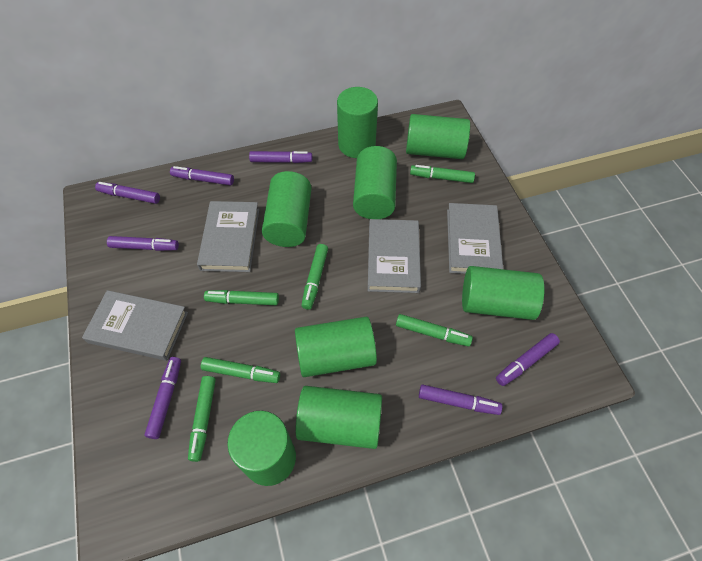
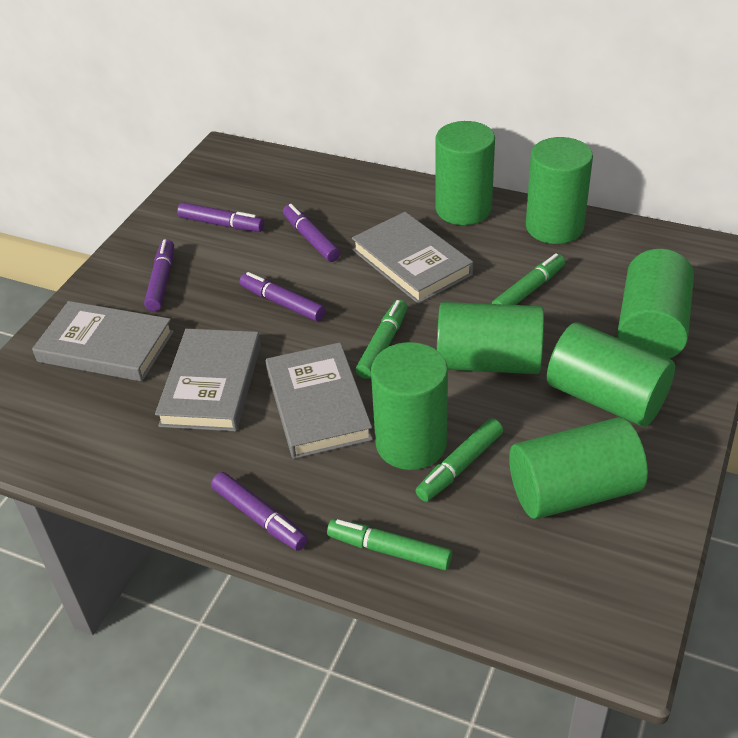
green cylinder: 8 -> 7
green marker: 6 -> 4
purple marker: 7 -> 5

